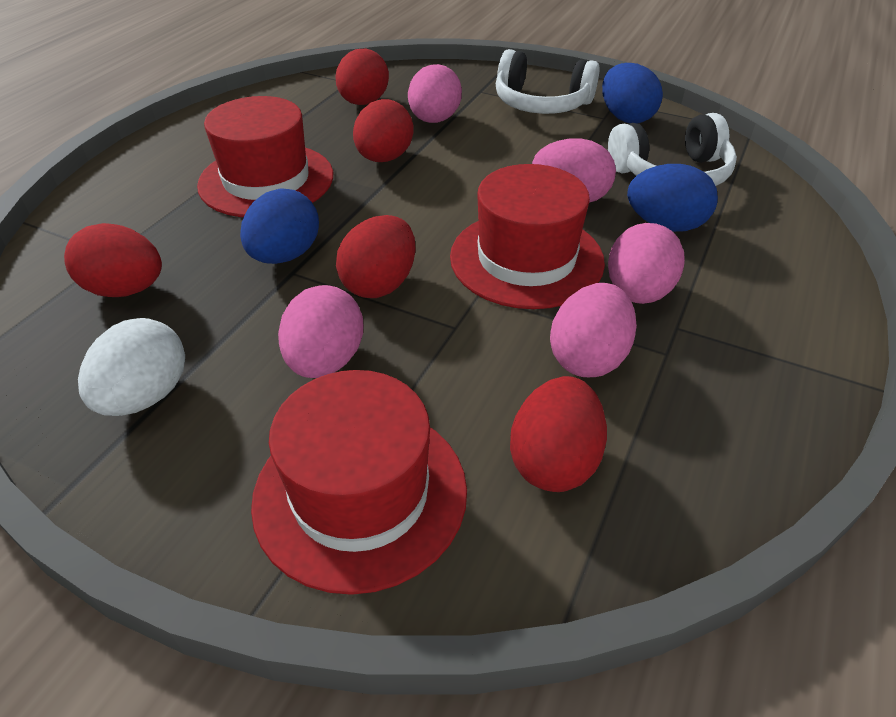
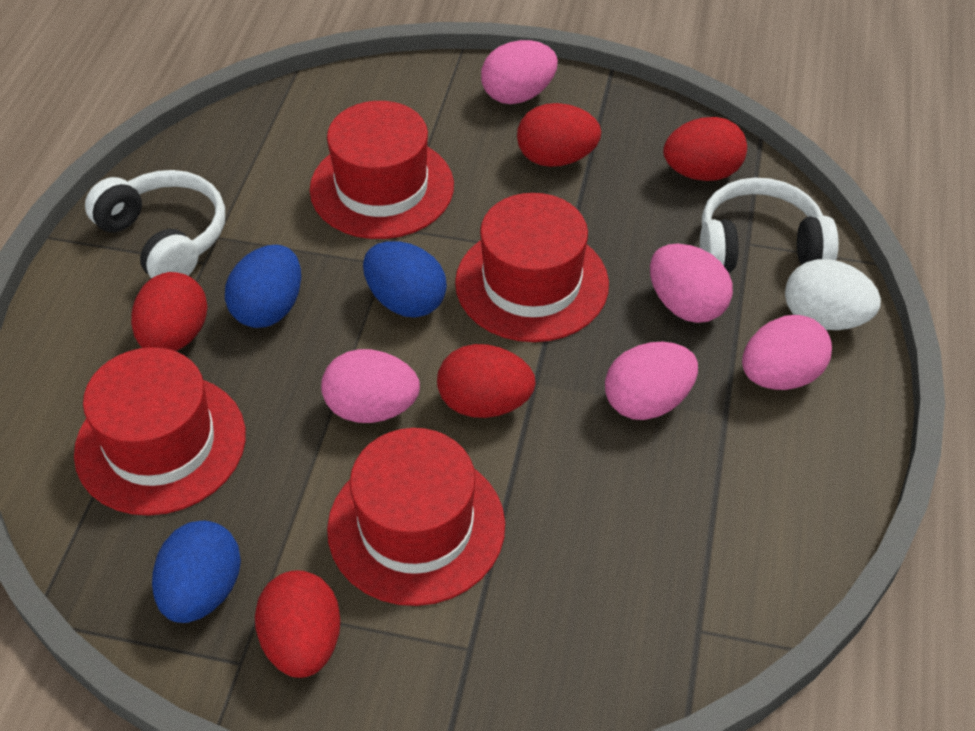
red hat: 3 -> 4

